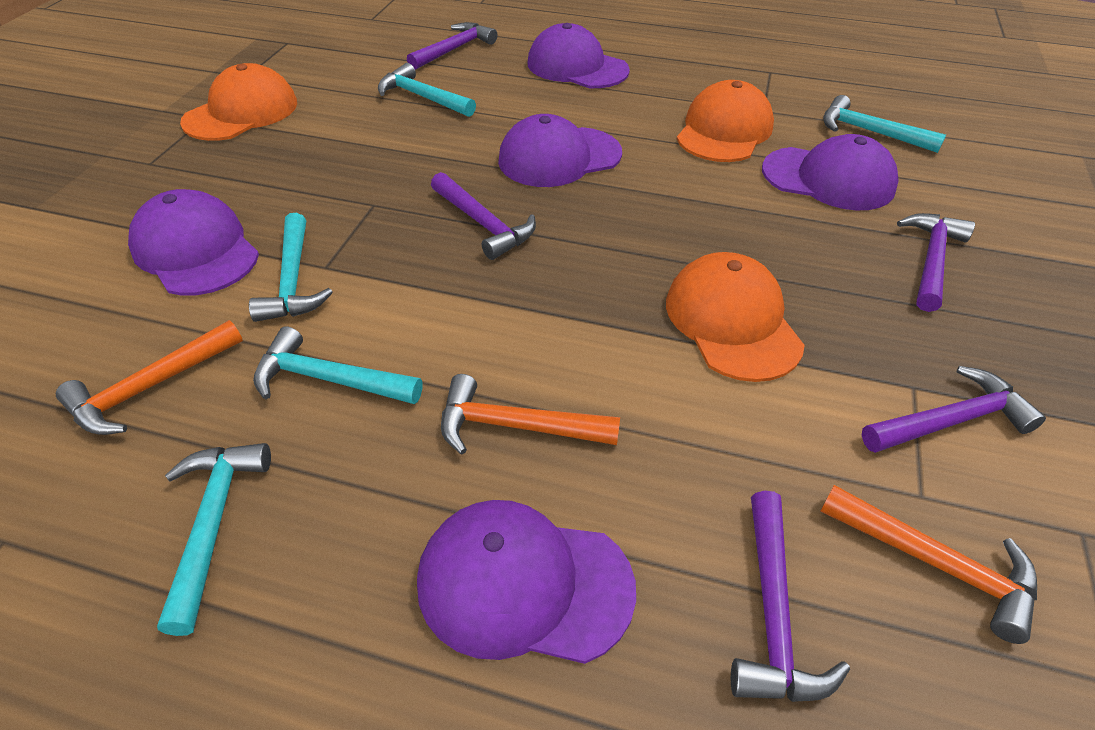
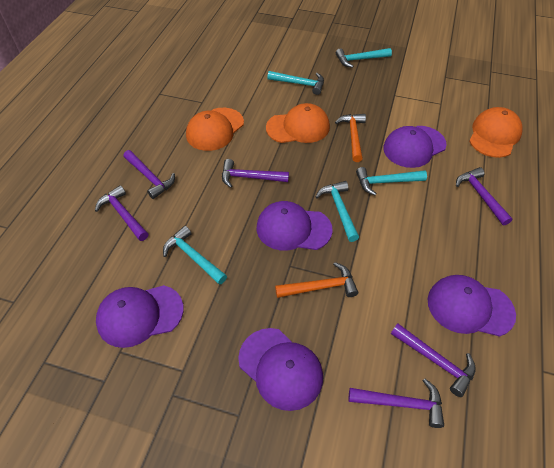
orange hammer: 3 -> 2
purple hammer: 5 -> 6

